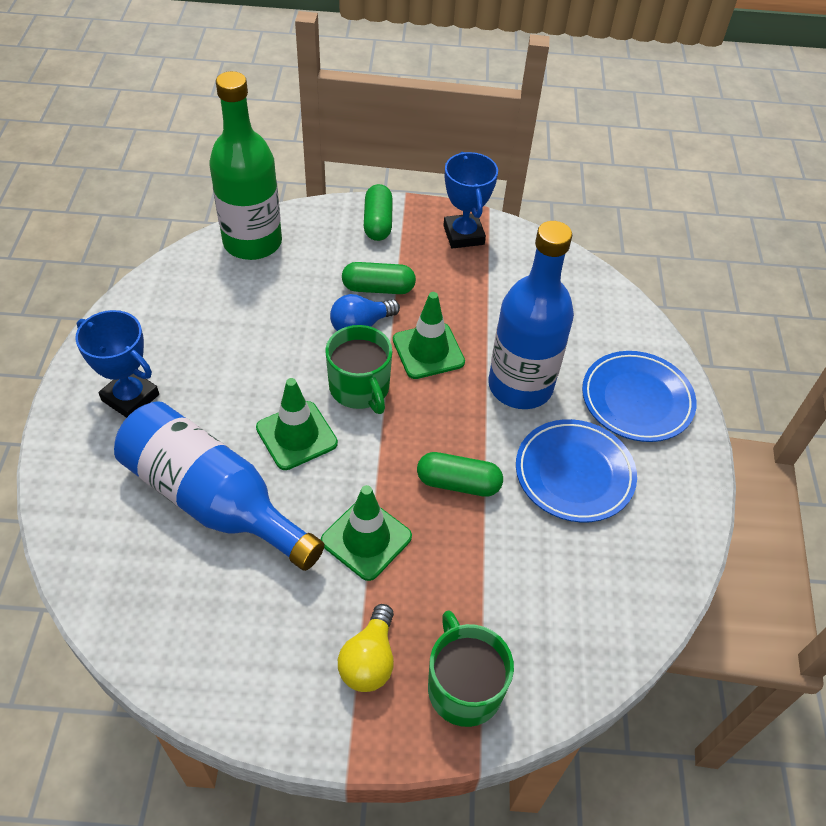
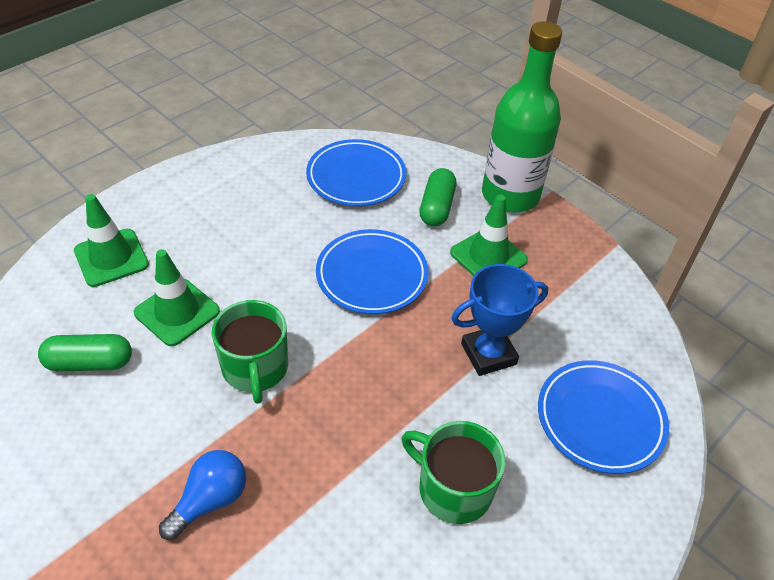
blue bottle: 2 -> 0
blue plate: 2 -> 3
blue trophy: 2 -> 1
green capsule: 3 -> 2
yellow light bulb: 1 -> 0

